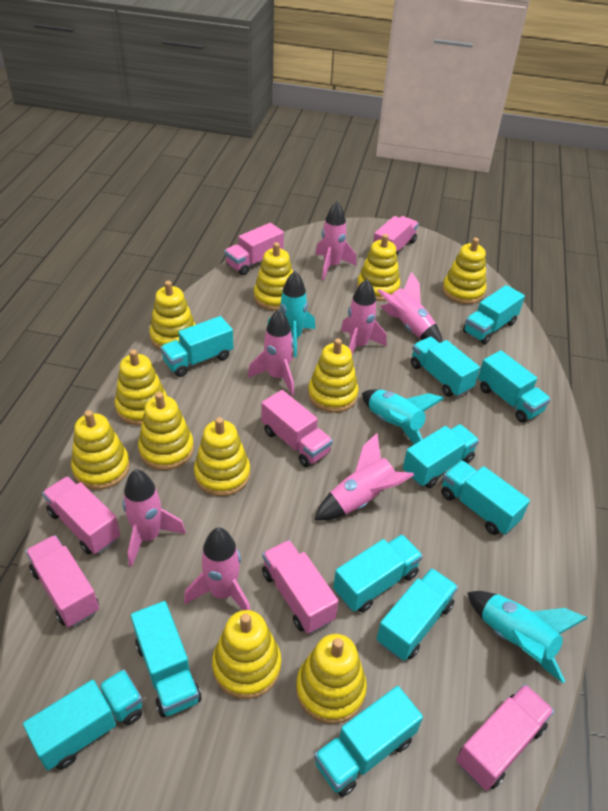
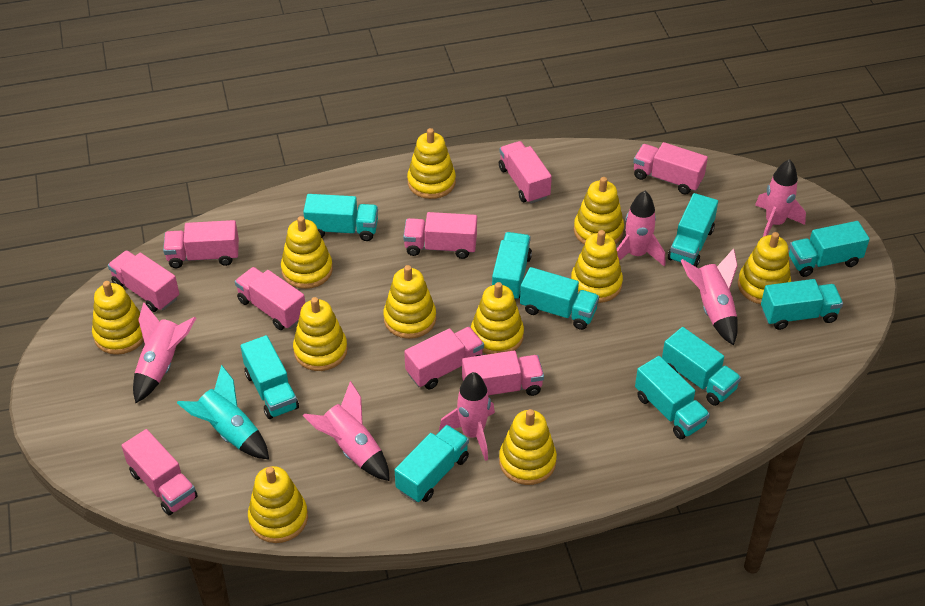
pink rocket: 7 -> 6
pink truck: 7 -> 9
turquoise rocket: 3 -> 1
turquoise truck: 11 -> 10

